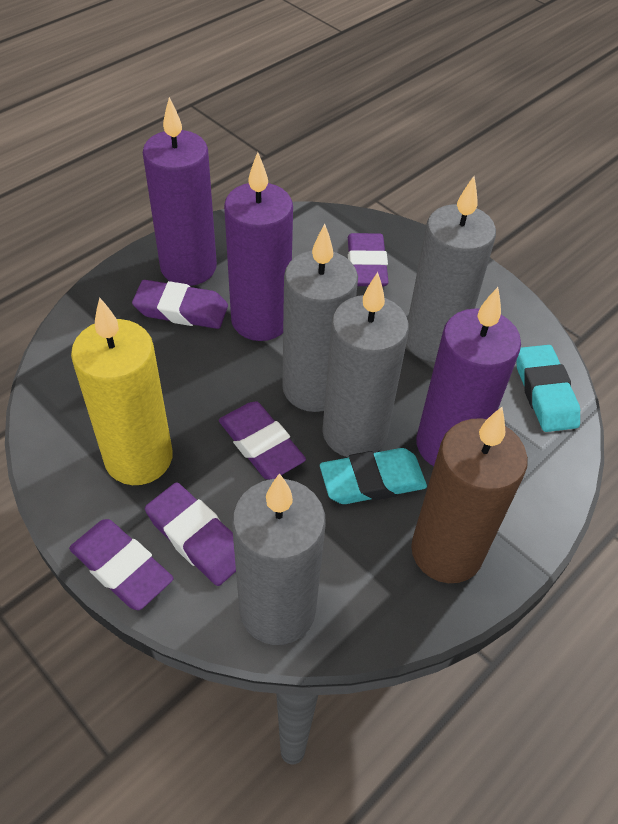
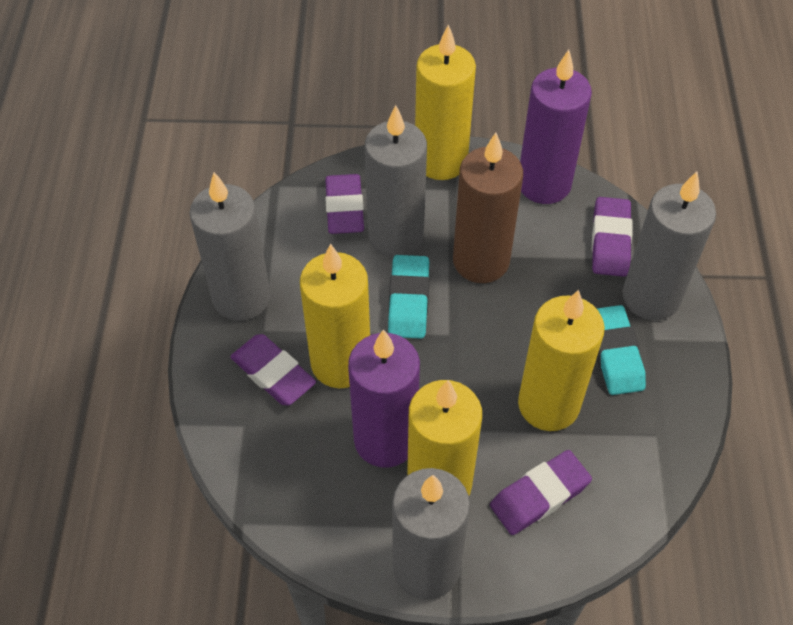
purple candle: 3 -> 2
purple eraser: 5 -> 4
yellow candle: 1 -> 4

